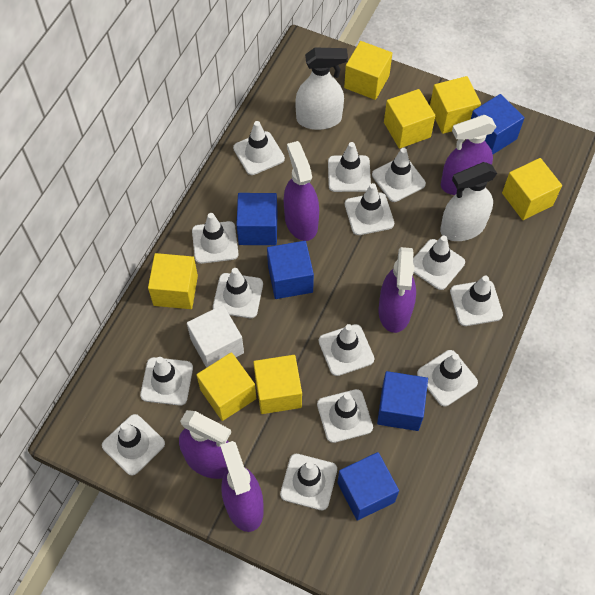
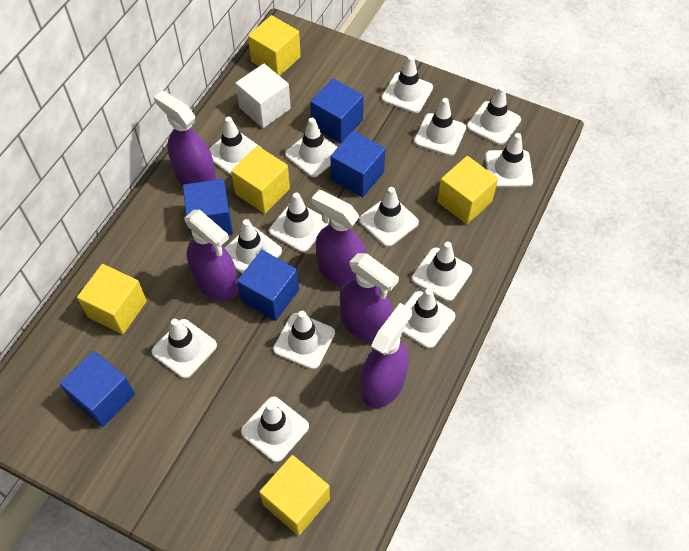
white spray bottle: 2 -> 0
yellow cube: 7 -> 5

